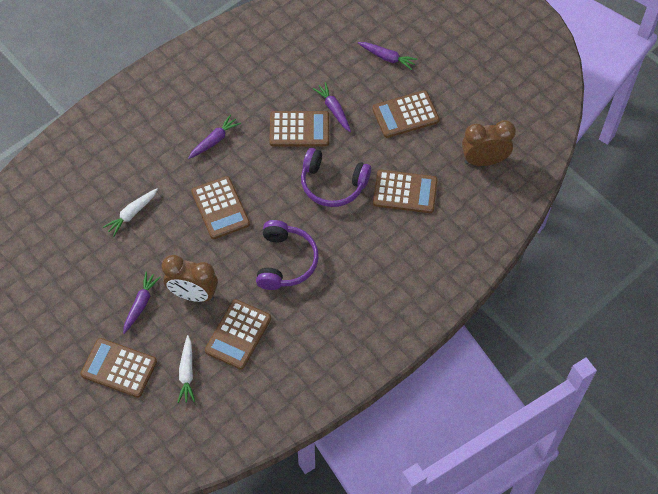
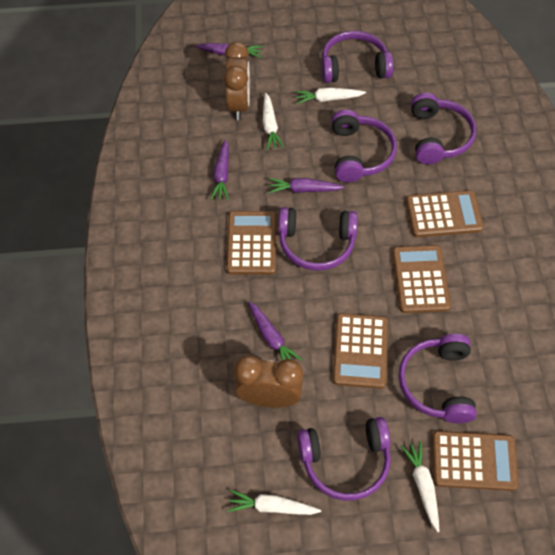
brown calculator: 6 -> 5
purple headphones: 2 -> 6
white carrot: 2 -> 4

